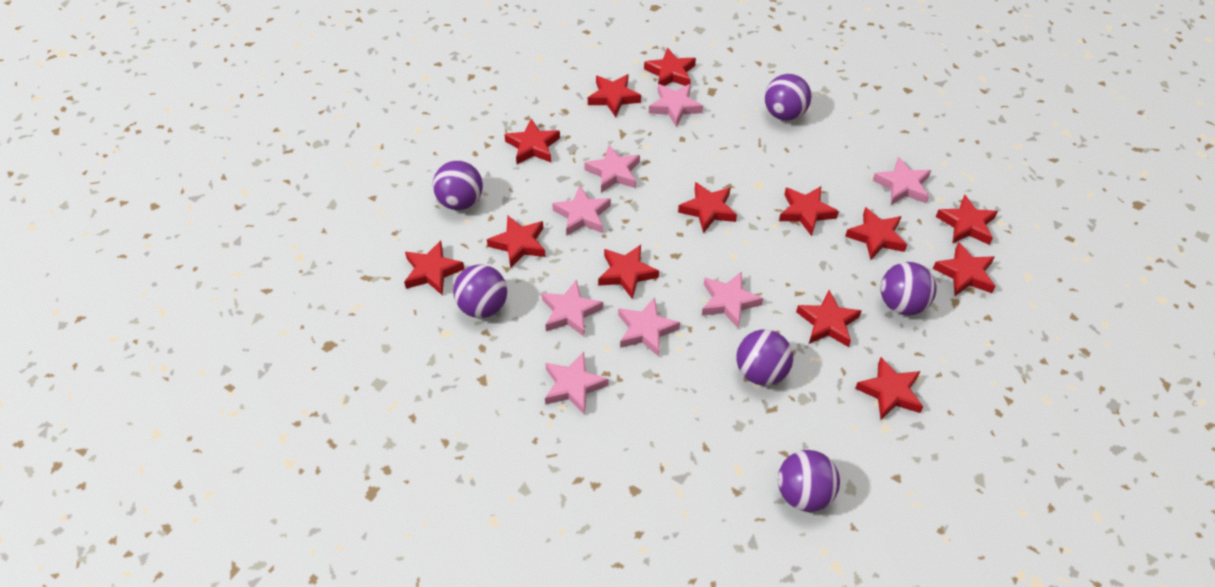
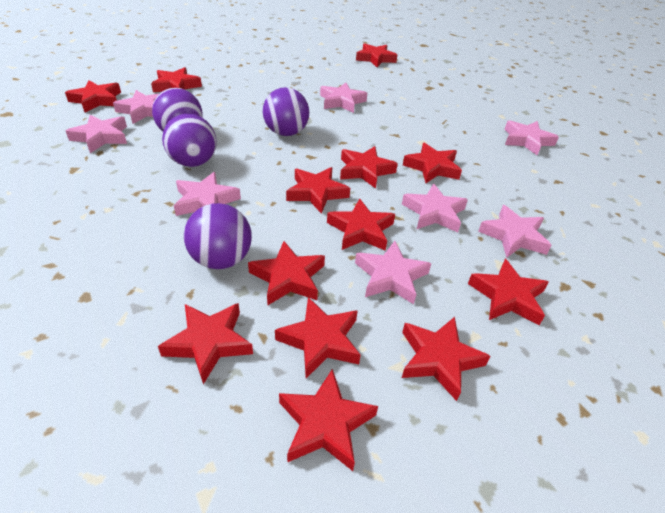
purple ball: 6 -> 4

